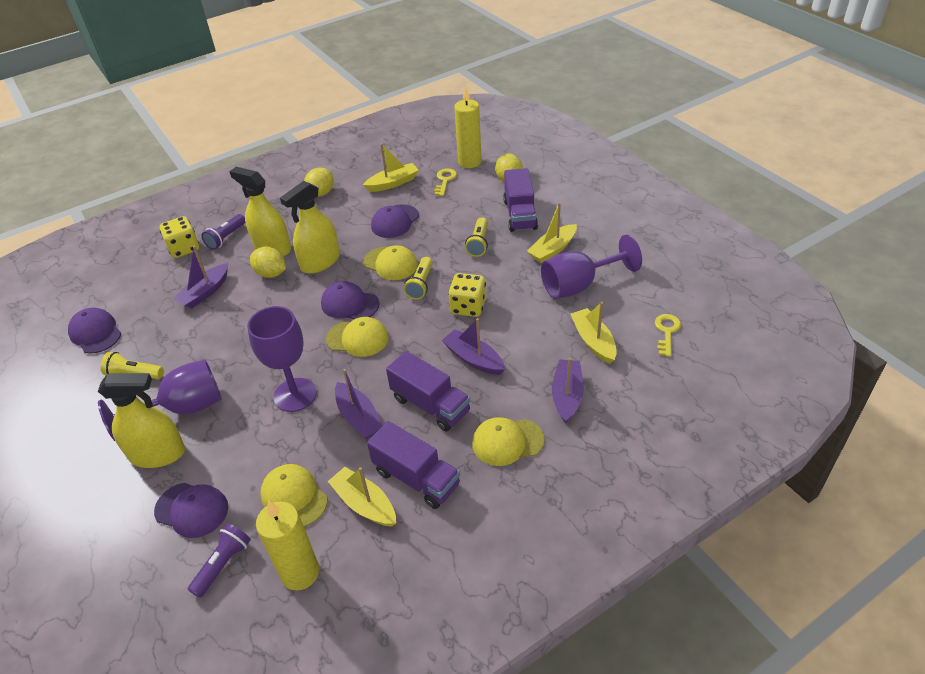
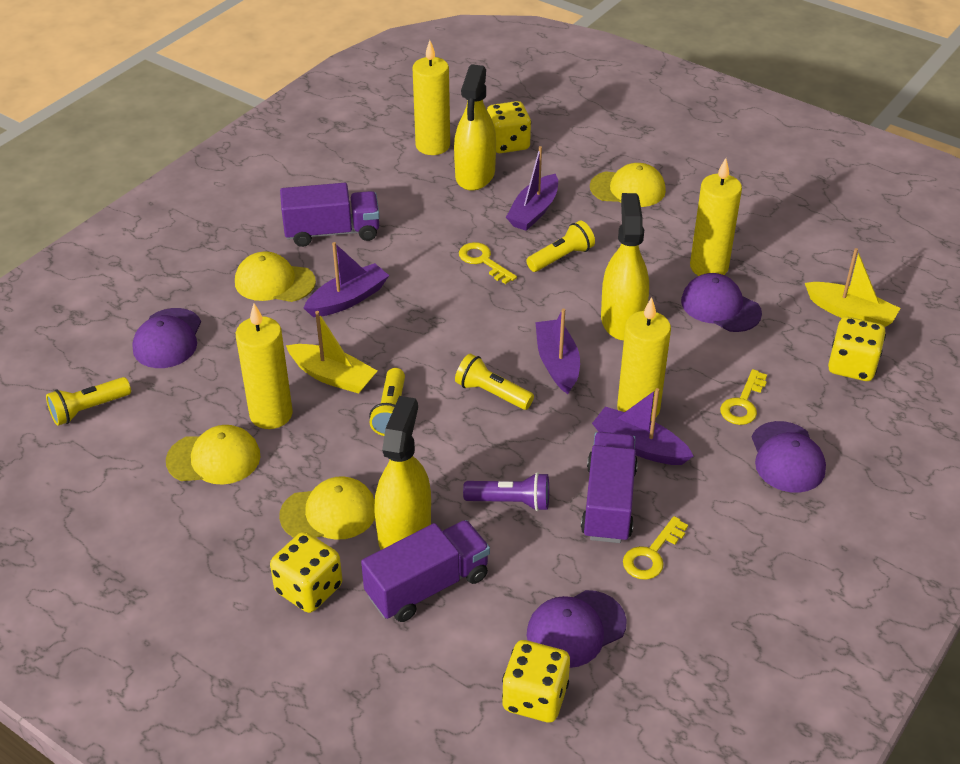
purple flashlight: 2 -> 1
purple goblet: 3 -> 0
yellow boat: 4 -> 2
yellow candle: 2 -> 4
yellow dice: 2 -> 4
yellow flashlight: 3 -> 4
yellow key: 2 -> 3
yellow lemon: 3 -> 0

